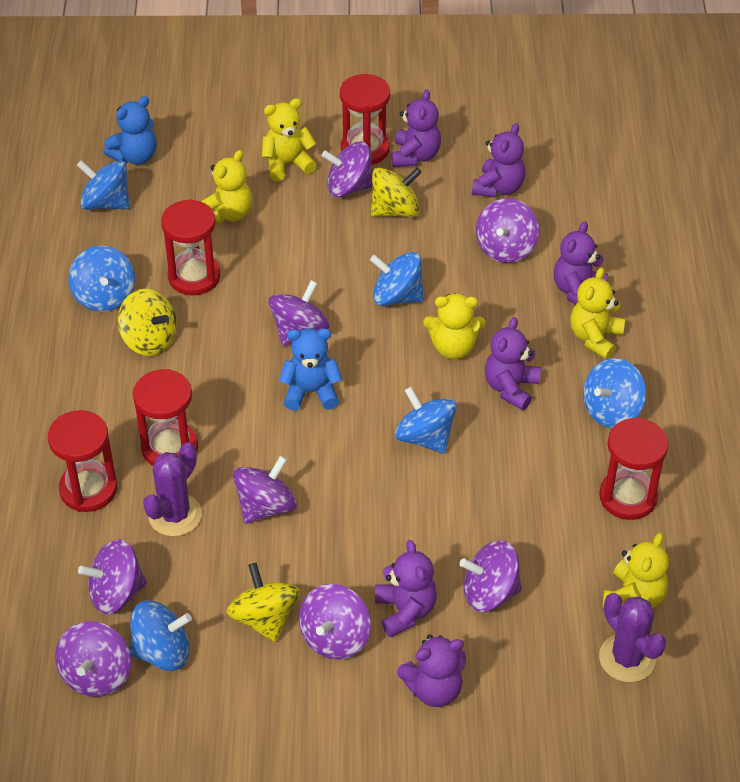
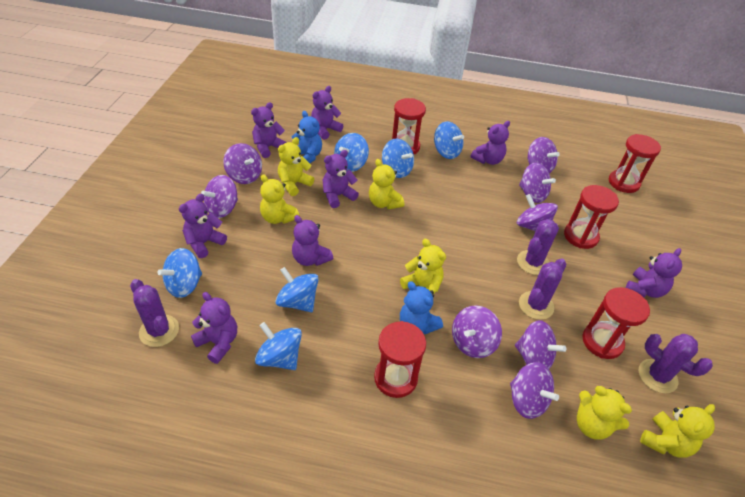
purple cactus: 2 -> 4
purple teddy bear: 6 -> 8
yellow spinning top: 3 -> 0
yellow teddy bear: 5 -> 6

